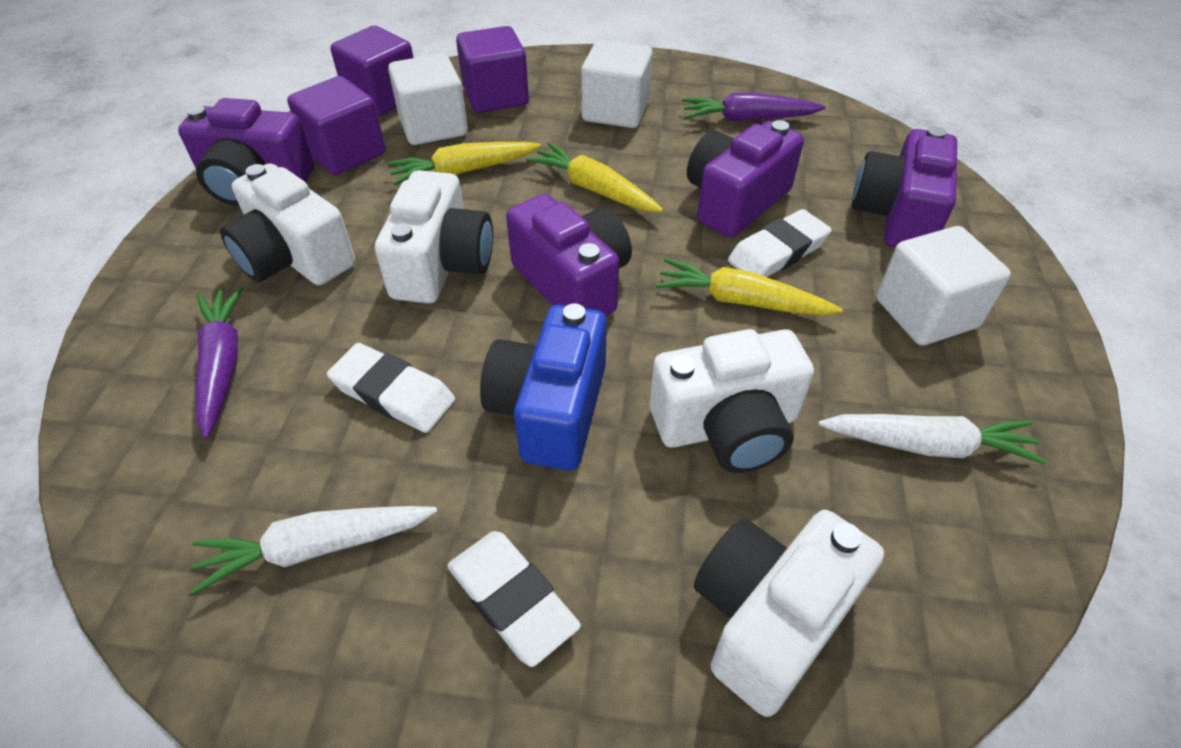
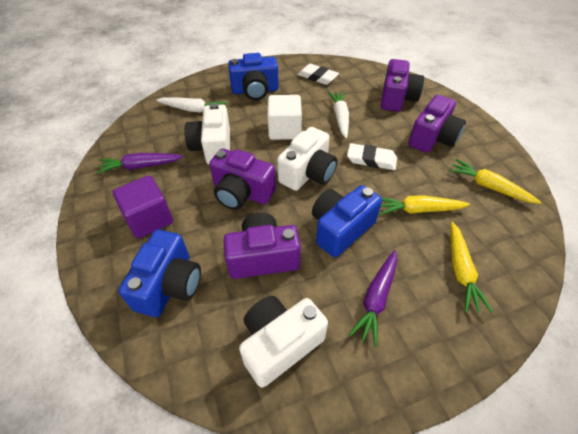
blue camera: 1 -> 3
purple cube: 3 -> 1
white camera: 4 -> 3
white cube: 3 -> 1
white eraser: 3 -> 2

